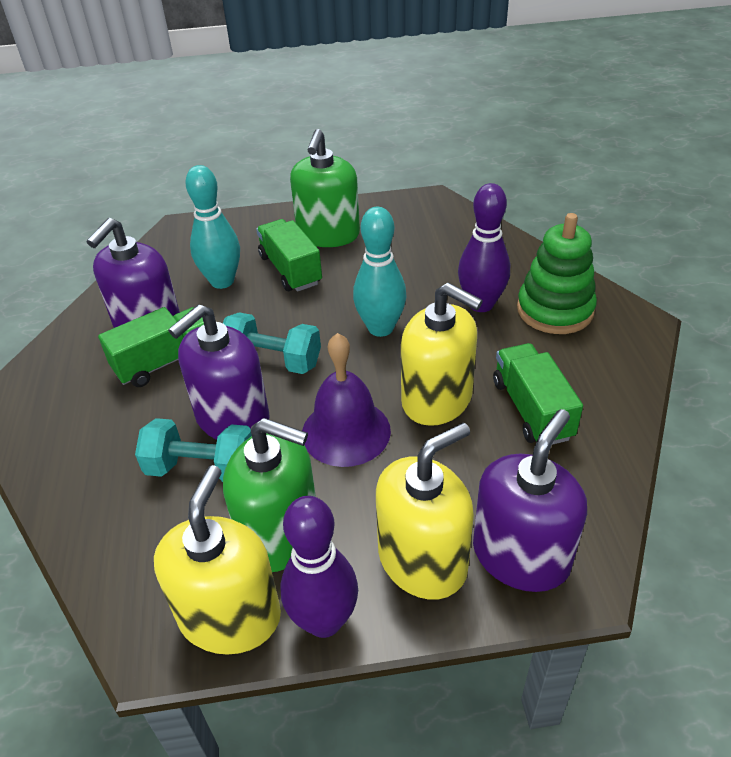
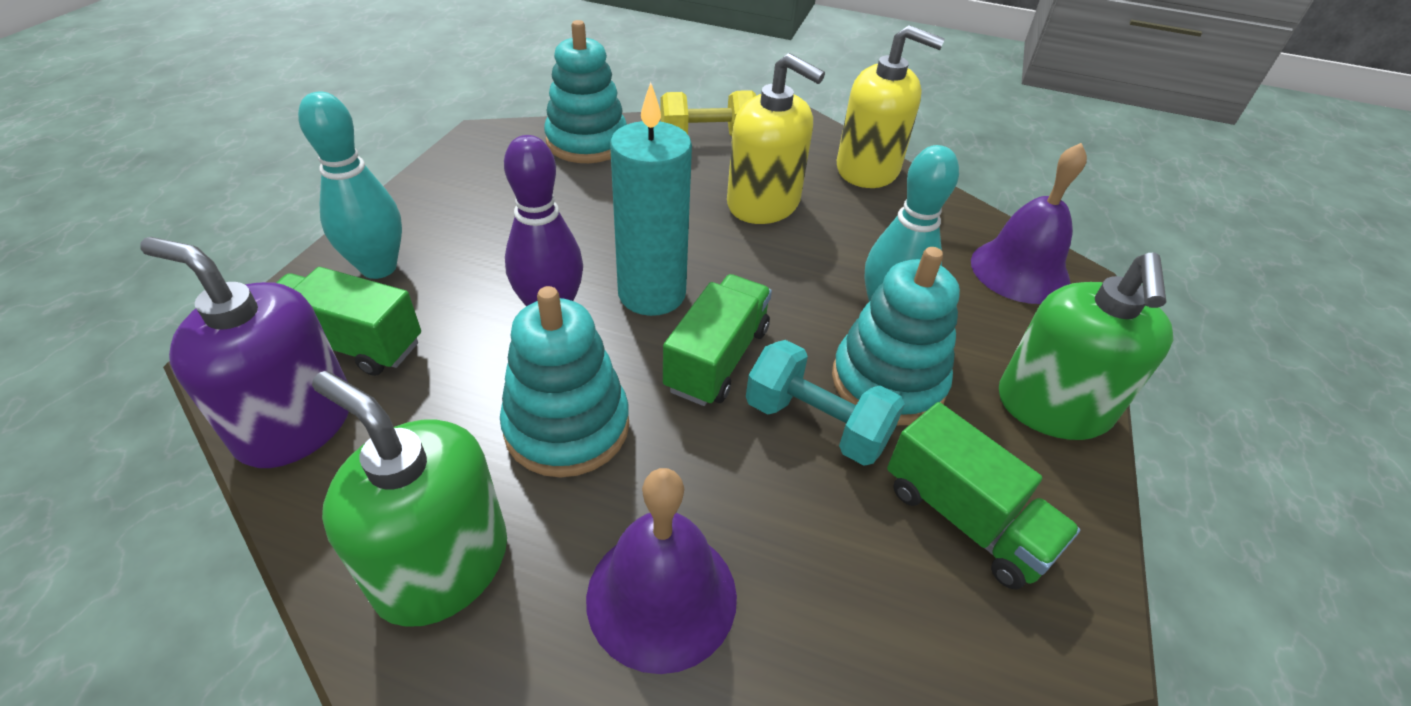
green stacking toy: 1 -> 0
purple bell: 1 -> 2
purple bowling pin: 2 -> 1
purple soap dispenser: 3 -> 1
turquoise candle: 0 -> 1
turquoise dumbbell: 2 -> 1
turquoise stacking toy: 0 -> 3
yellow dumbbell: 0 -> 1
yellow soap dispenser: 3 -> 2

